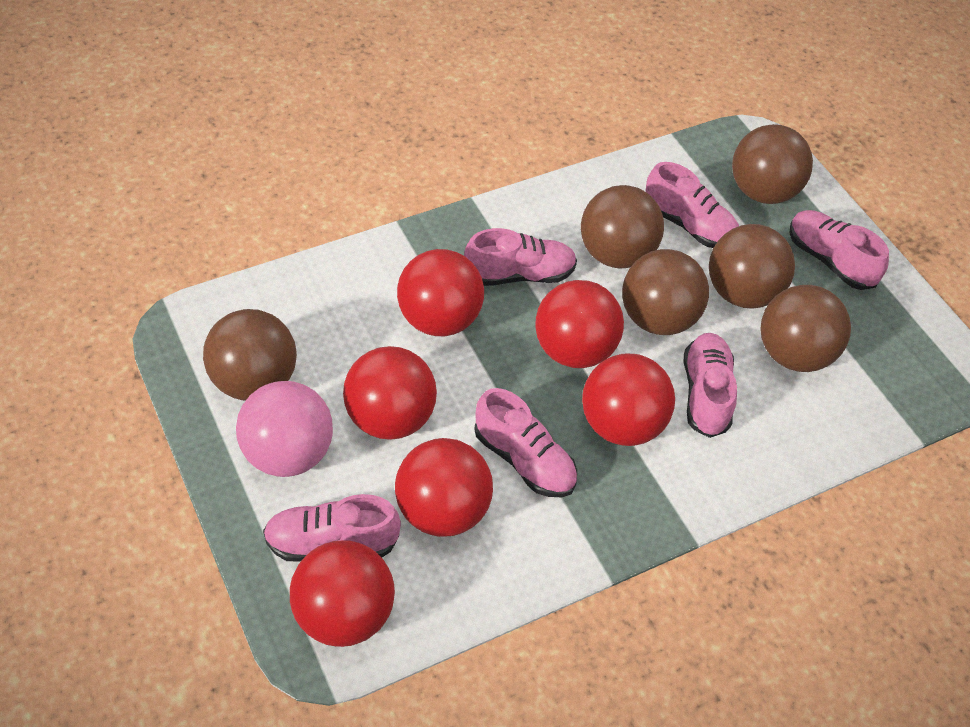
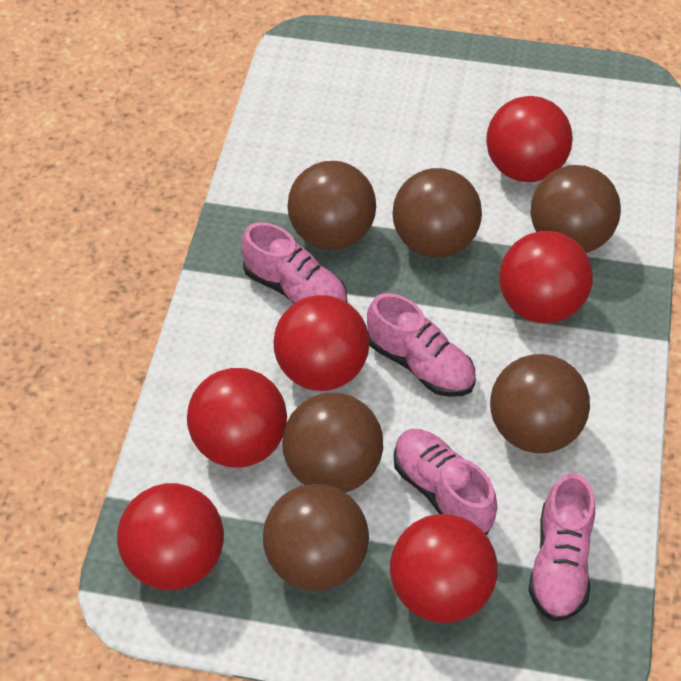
pink ball: 1 -> 0
pink shoe: 6 -> 4

